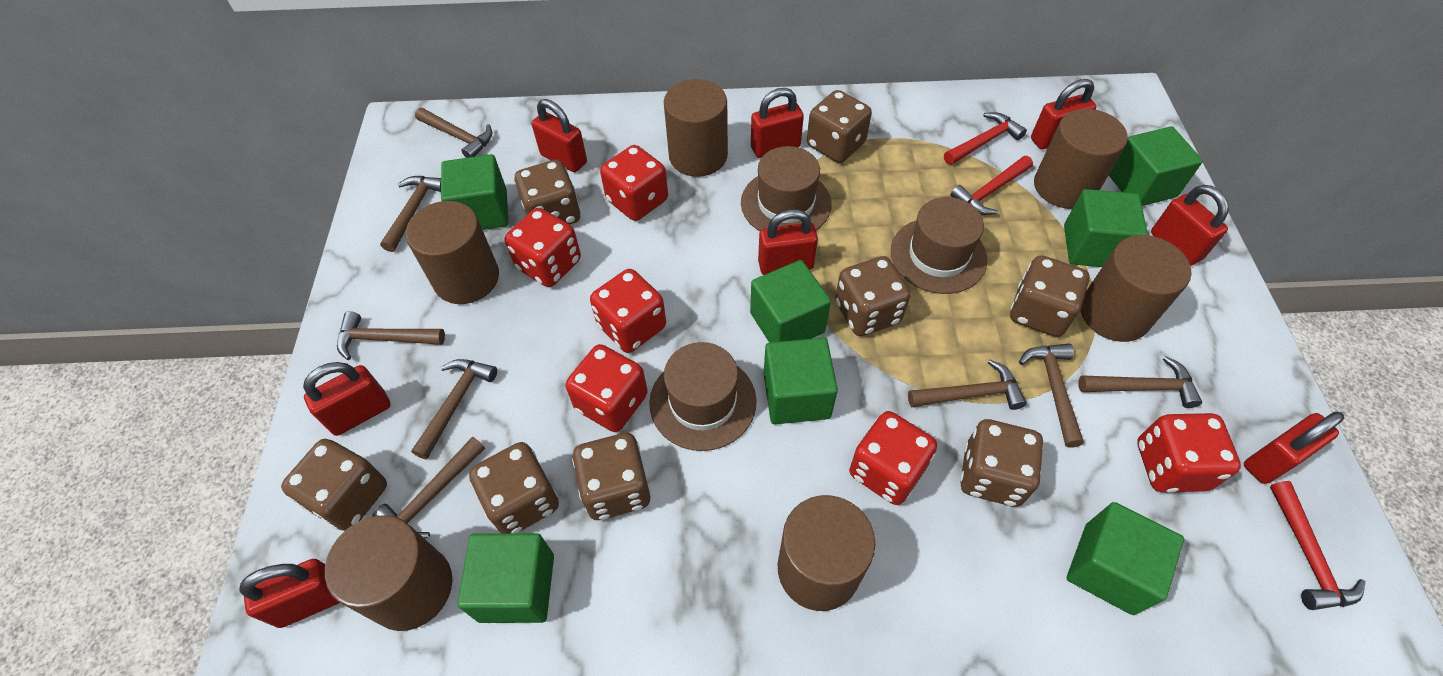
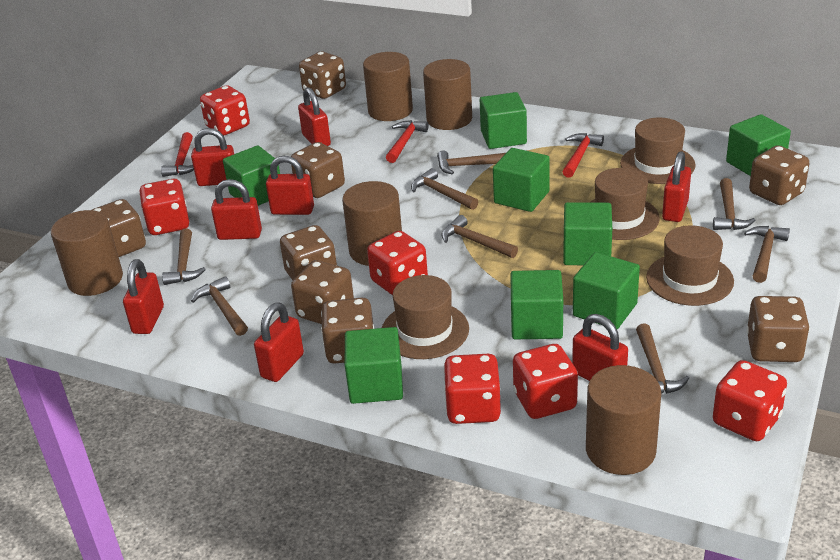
brown cylinder: 6 -> 5
brown hat: 3 -> 4
green cube: 7 -> 8

